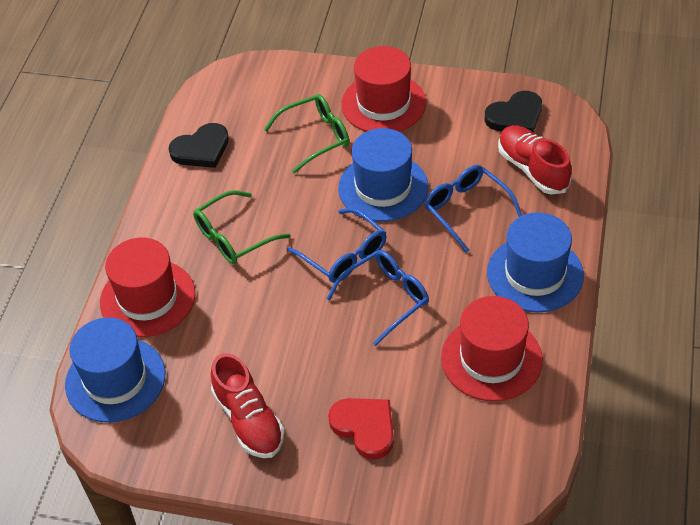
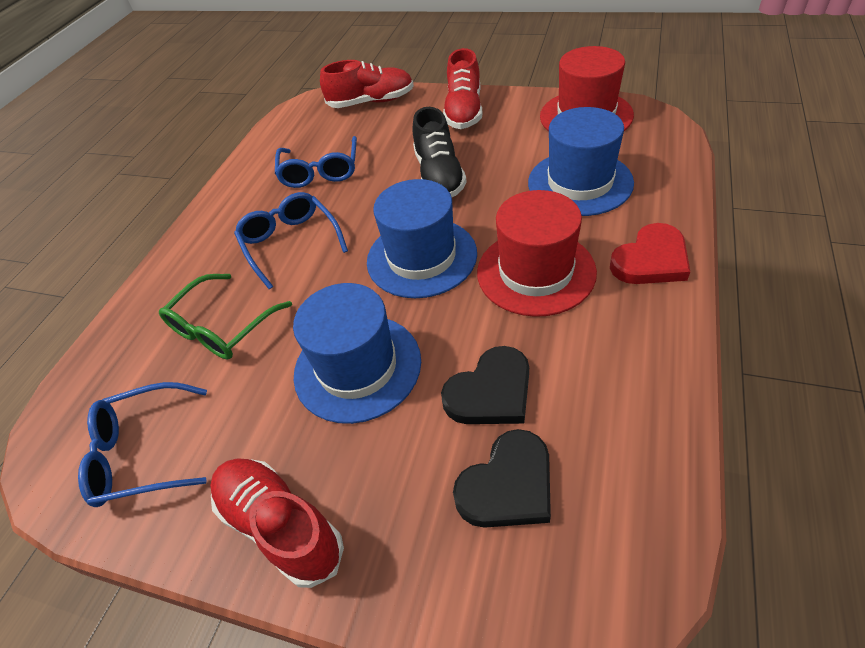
black shoe: 0 -> 1
green glasses: 2 -> 1
red hat: 3 -> 2
red shoe: 2 -> 3

